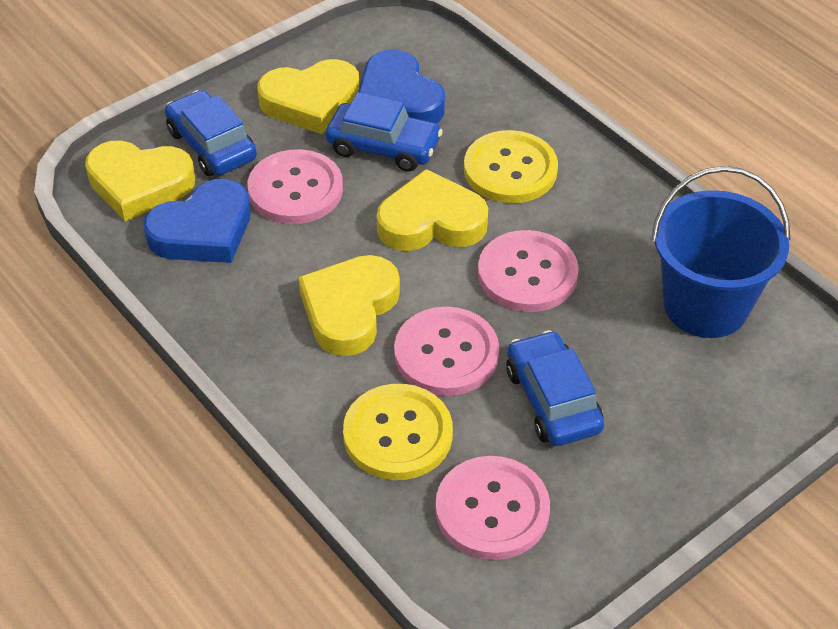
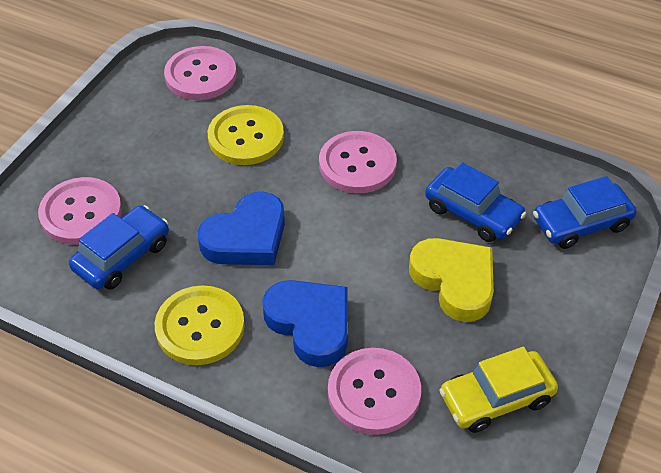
blue bucket: 1 -> 0
yellow car: 0 -> 1
yellow heart: 4 -> 1

